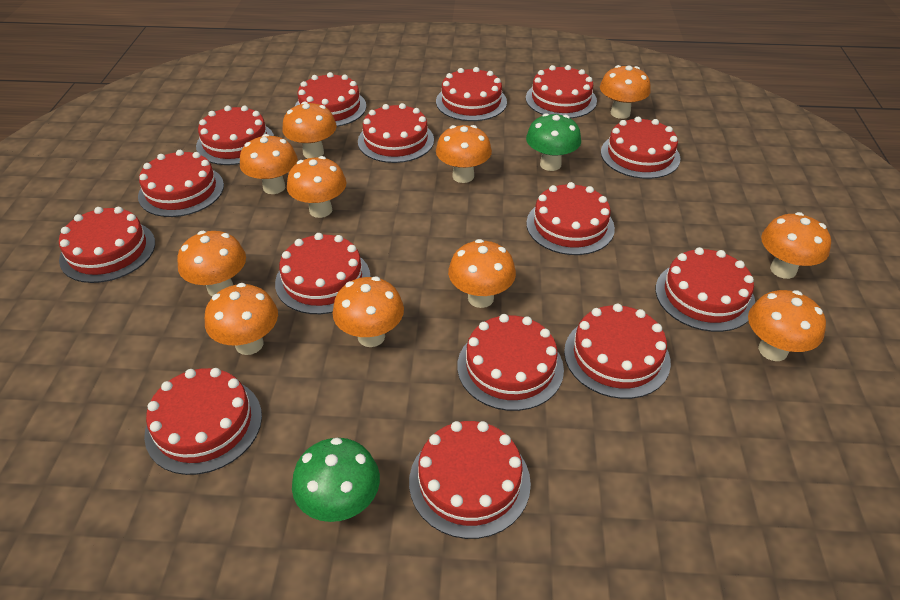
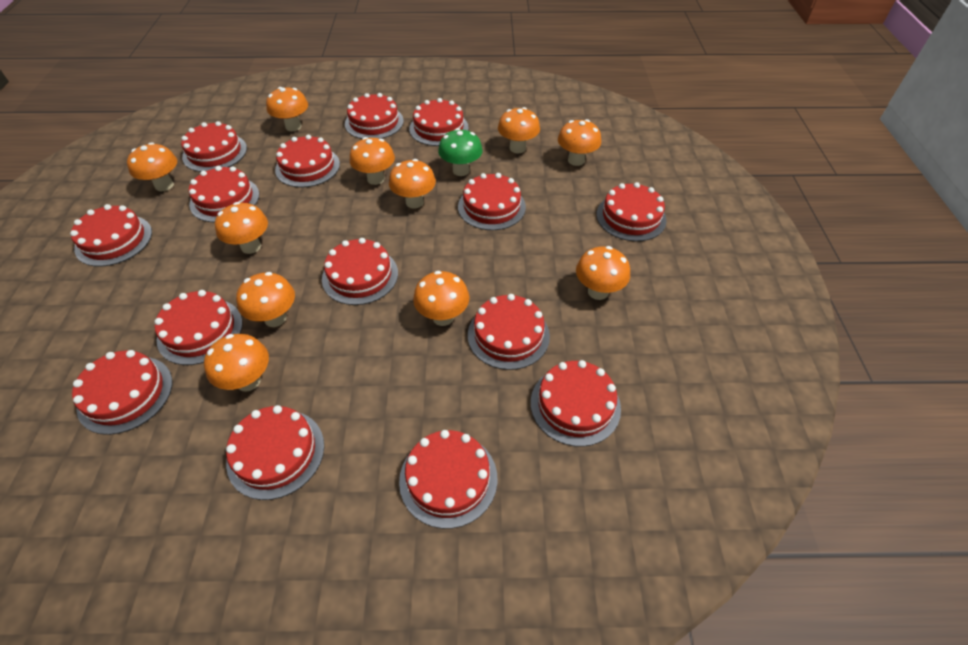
green mushroom: 2 -> 1

